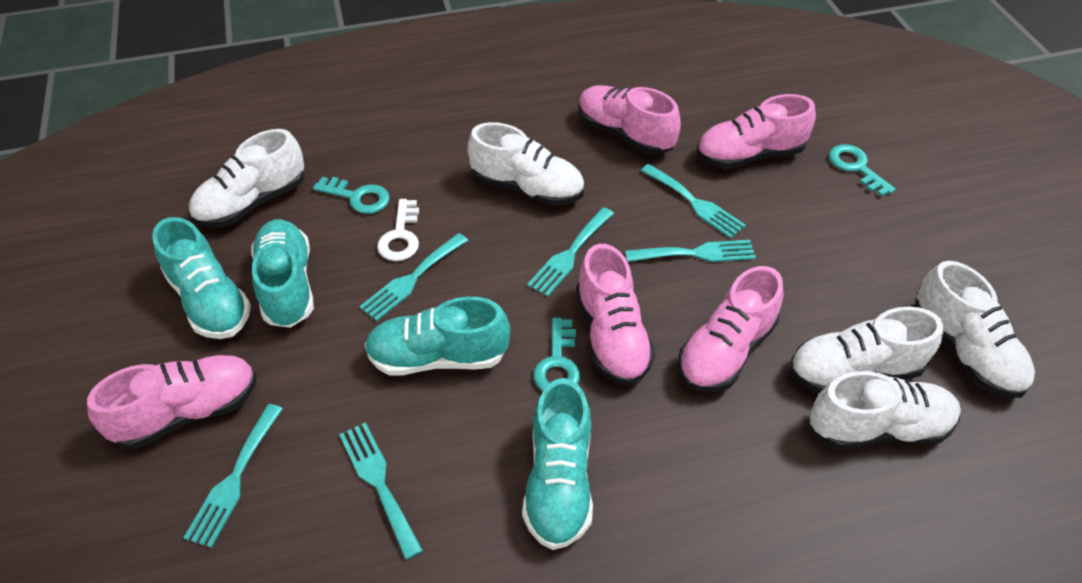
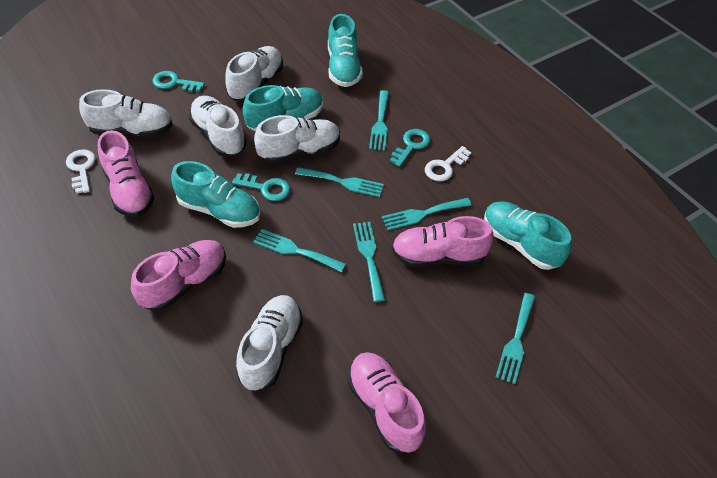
pink shoe: 5 -> 4
white key: 1 -> 2

